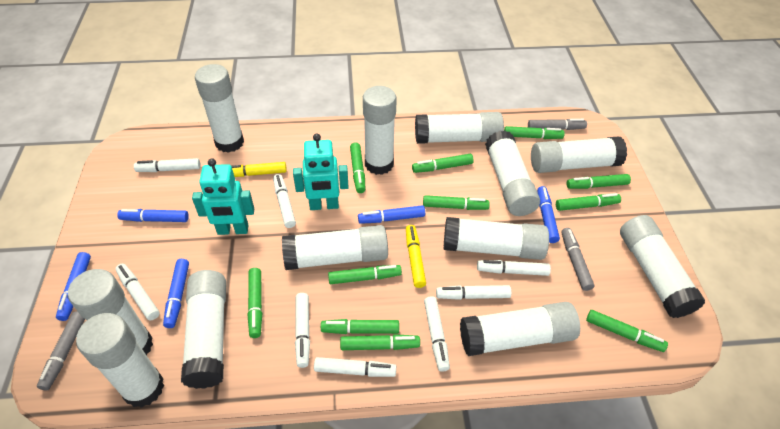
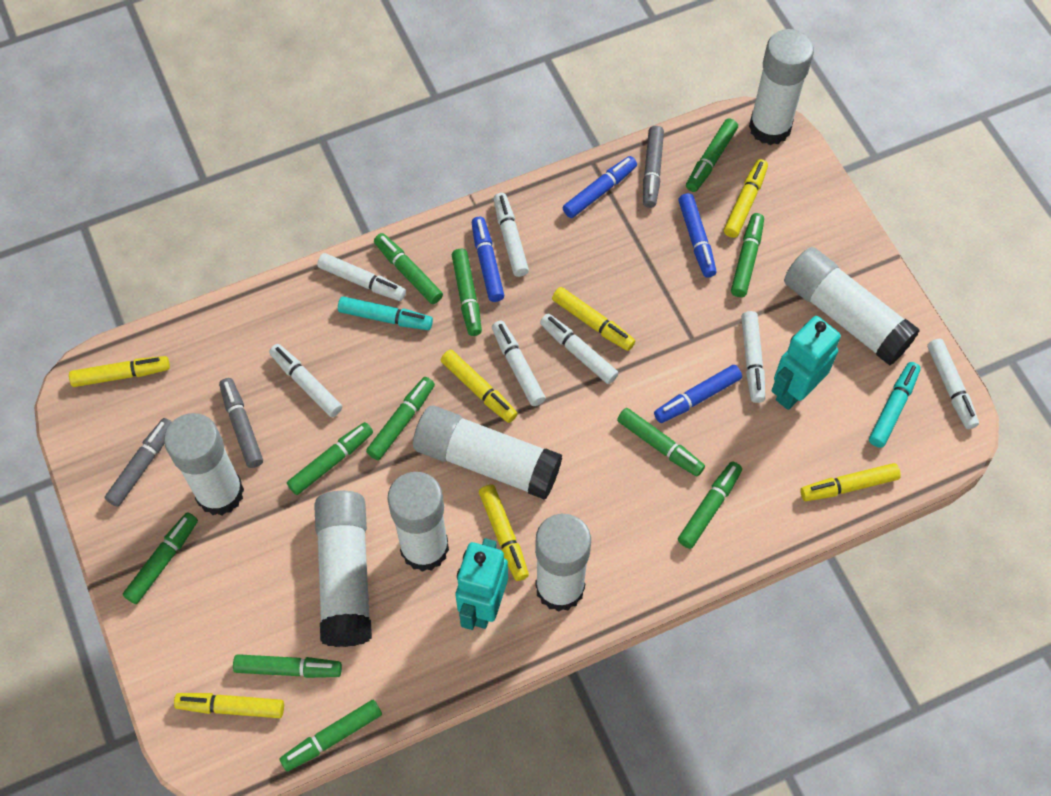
blue marker: 5 -> 4
turquoise marker: 0 -> 2
white glue stick: 12 -> 7
white marker: 8 -> 7
yellow marker: 2 -> 7

